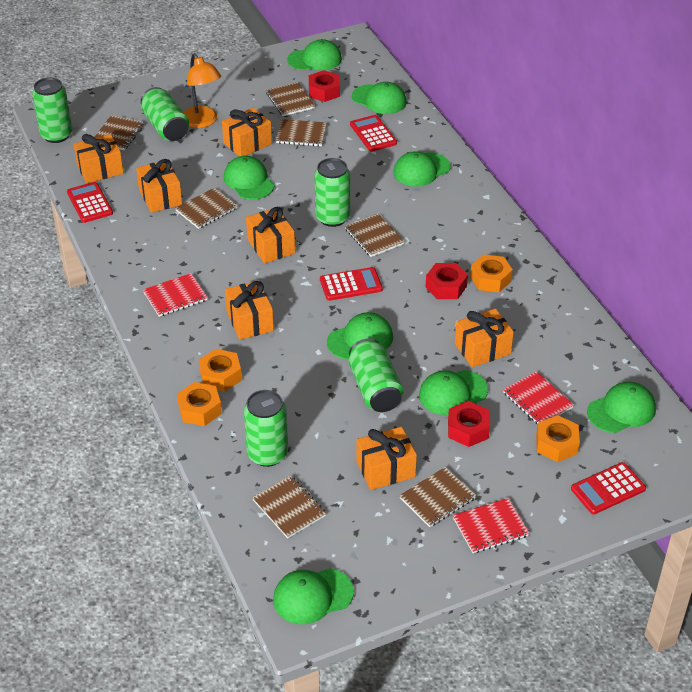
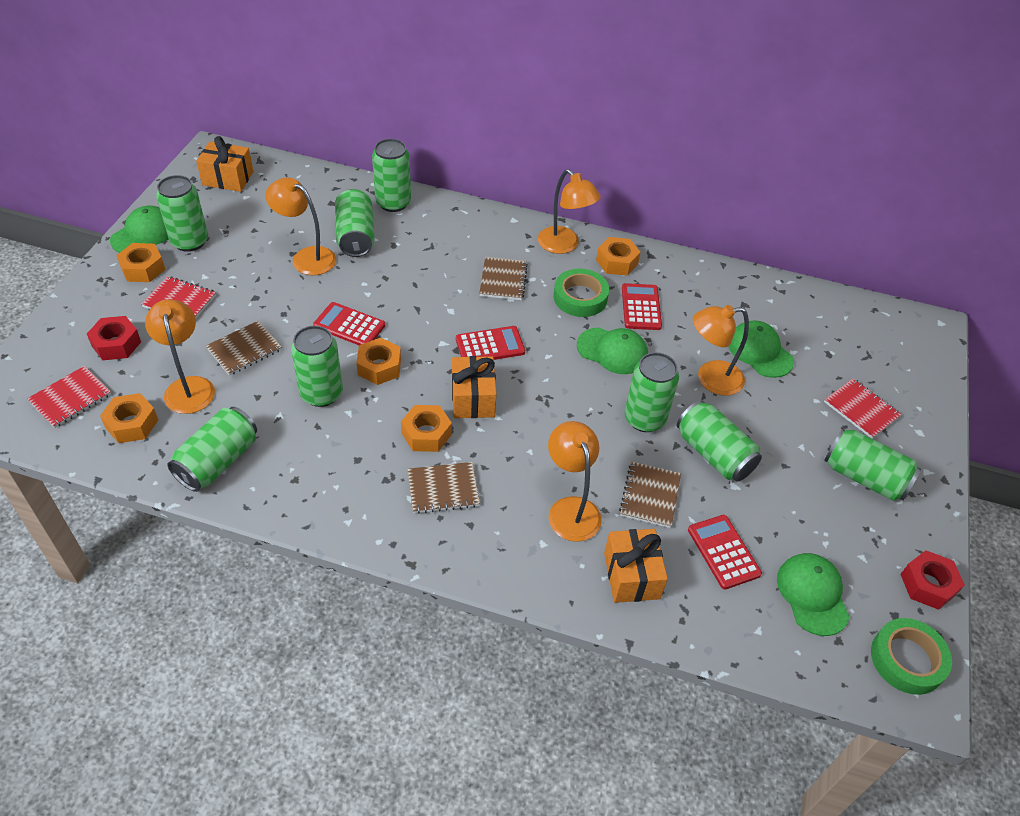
brown notebook: 7 -> 4
green can: 5 -> 8
green cap: 8 -> 4
green tape: 0 -> 2
orange gift: 7 -> 3
orange lamp: 1 -> 5
orange nut: 4 -> 5
red nut: 3 -> 2

